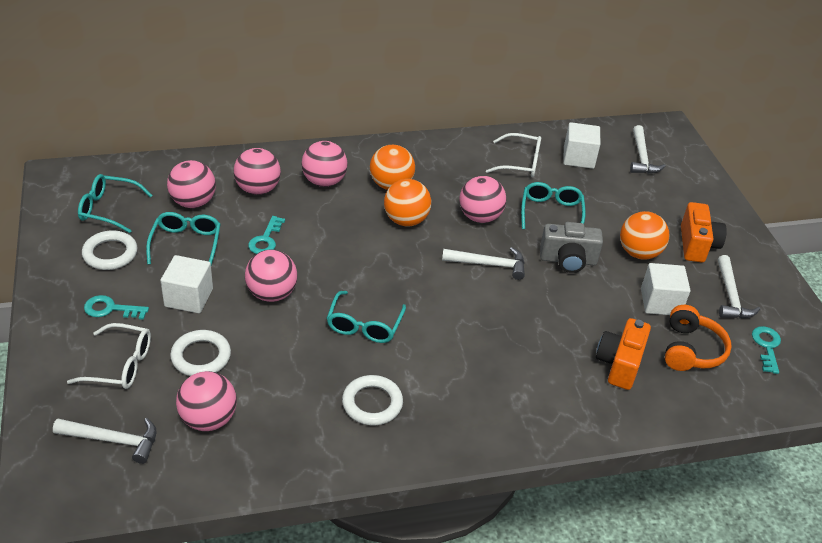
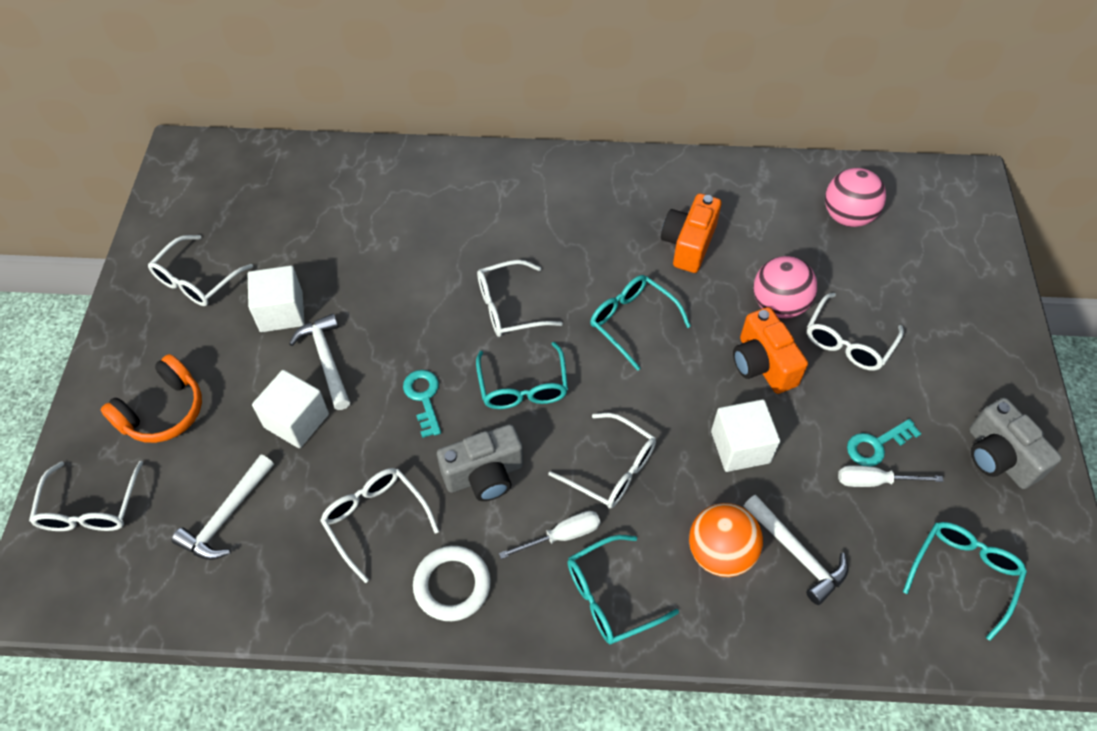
grey camera: 1 -> 2
orange ball: 3 -> 1
pink ball: 6 -> 2
turquoise key: 3 -> 2
white glasses: 2 -> 6
white hammer: 4 -> 3
white ring: 3 -> 1
white screwdriver: 0 -> 2

